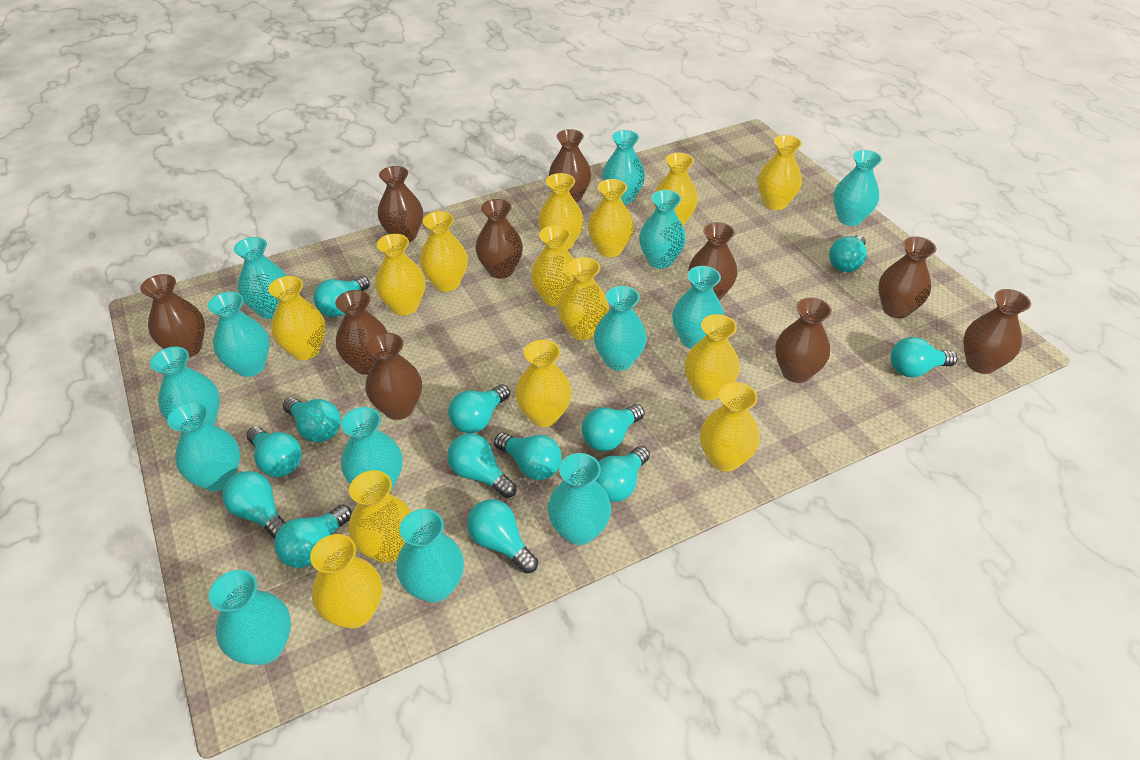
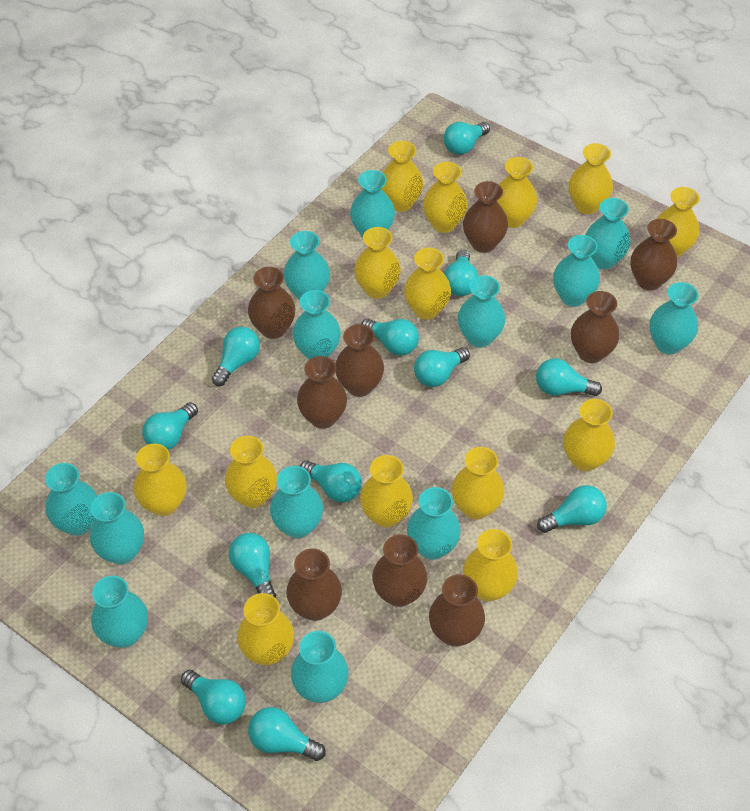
brown vase: 10 -> 9
turquoise light bulb: 13 -> 12

